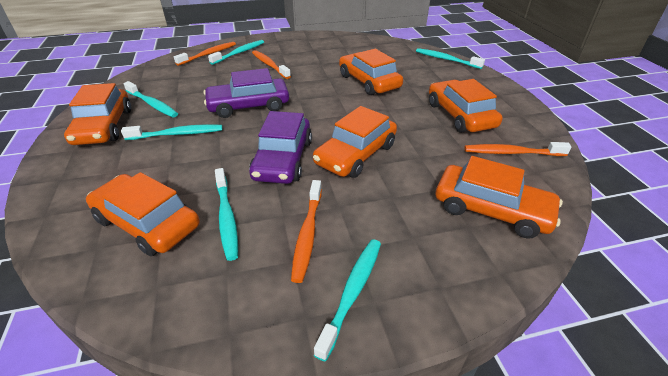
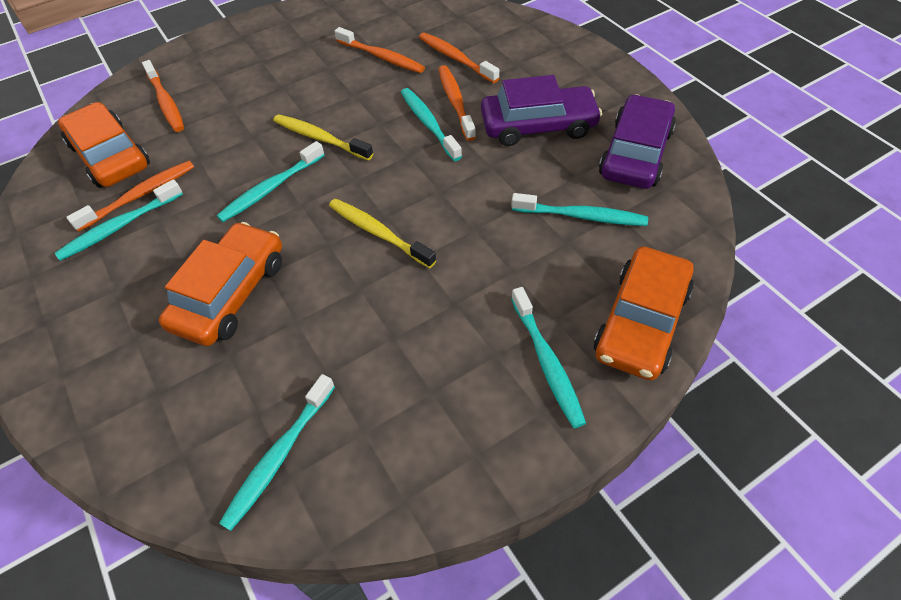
orange car: 6 -> 3
orange toothbrush: 4 -> 5
yellow toothbrush: 0 -> 2

